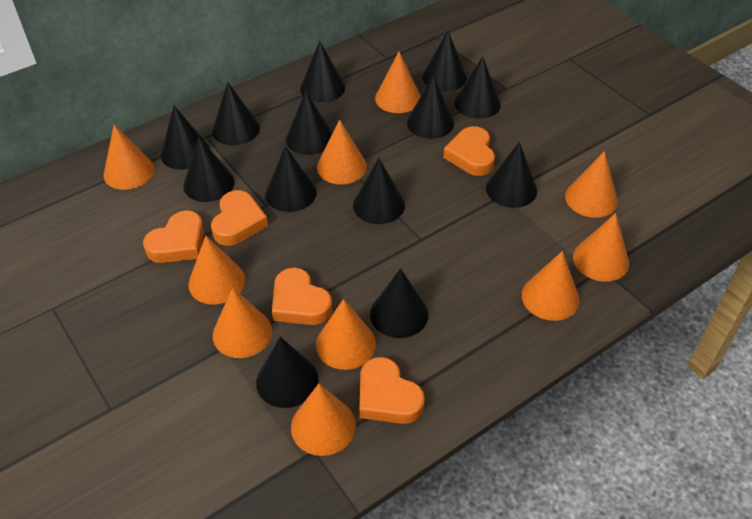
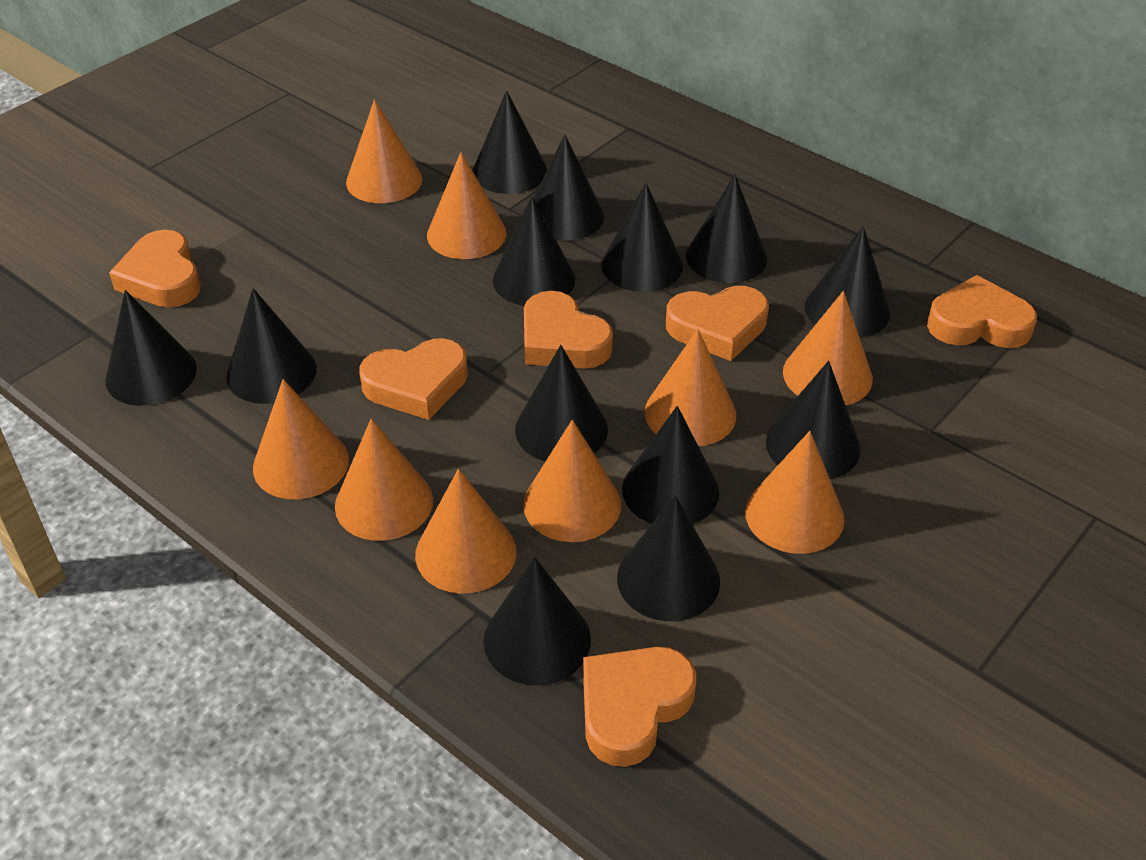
orange cone: 10 -> 9
orange heart: 5 -> 6

